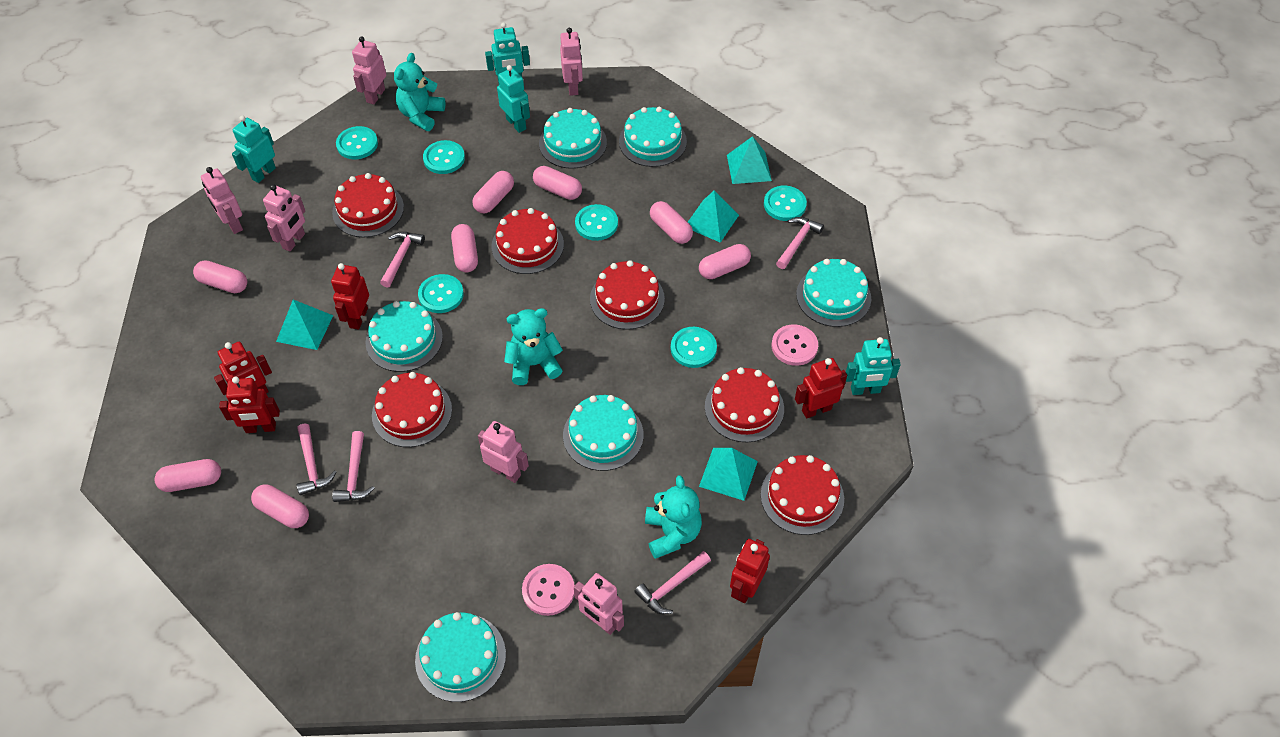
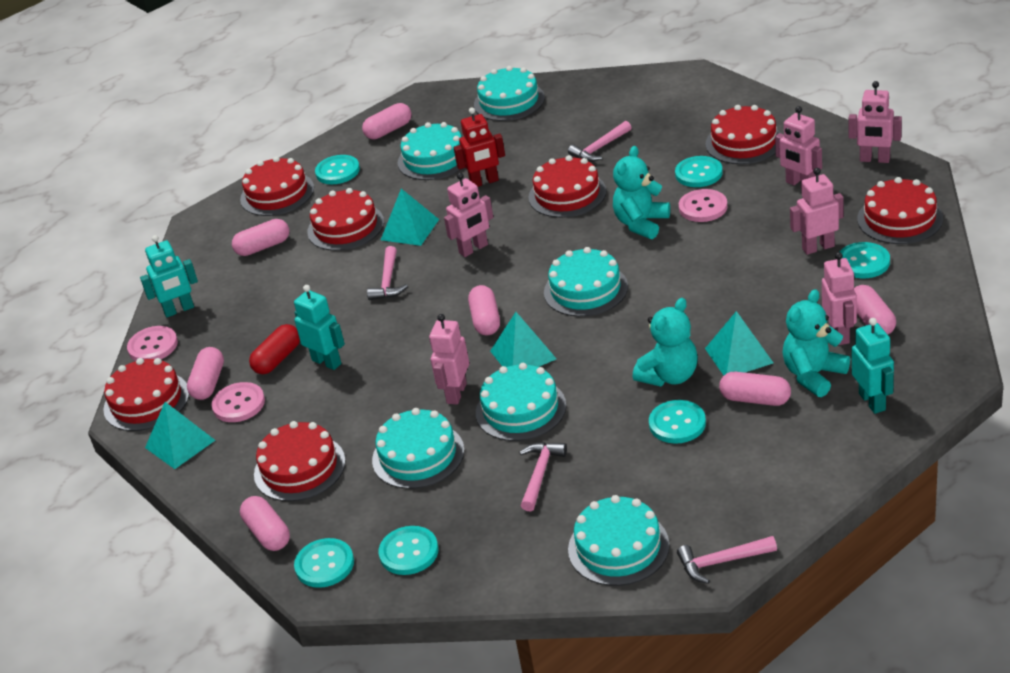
pink button: 2 -> 3
pink capsule: 8 -> 7
pink hammer: 5 -> 4
red cake: 6 -> 7
red capsule: 0 -> 1
red robot: 5 -> 1
turquoise robot: 4 -> 3

